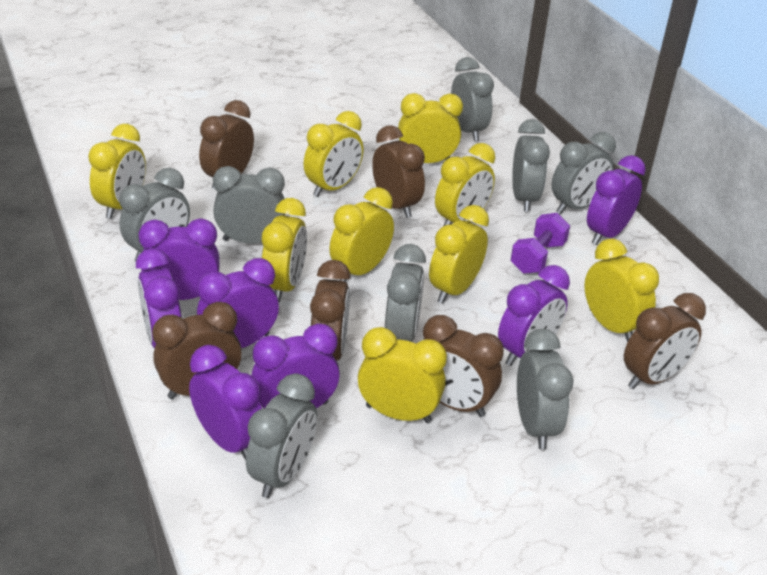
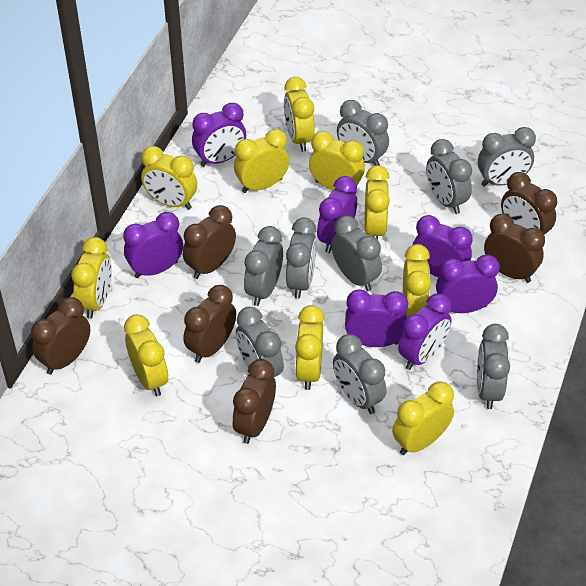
grey clock: 8 -> 9
purple dumbbell: 1 -> 0
yellow clock: 9 -> 10

